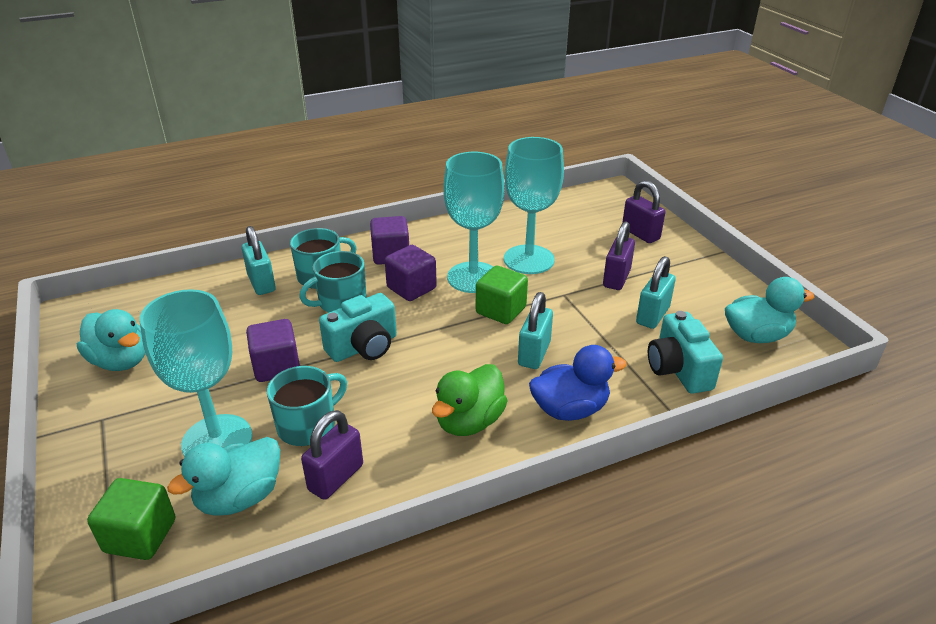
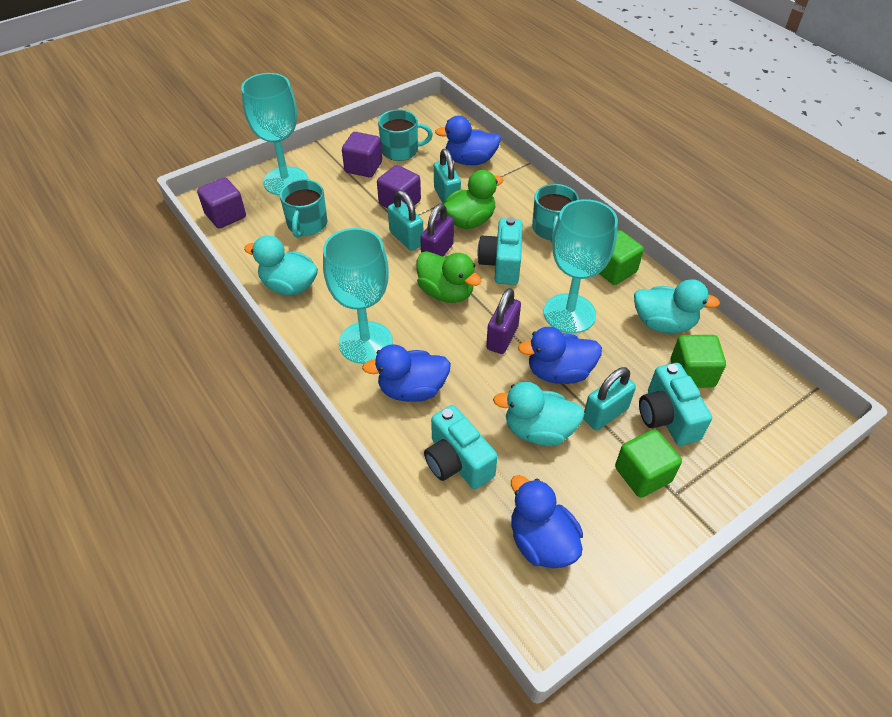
blue duck: 1 -> 4
green cube: 2 -> 3
green duck: 1 -> 2
purple padlock: 3 -> 2
turquoise camera: 2 -> 3

